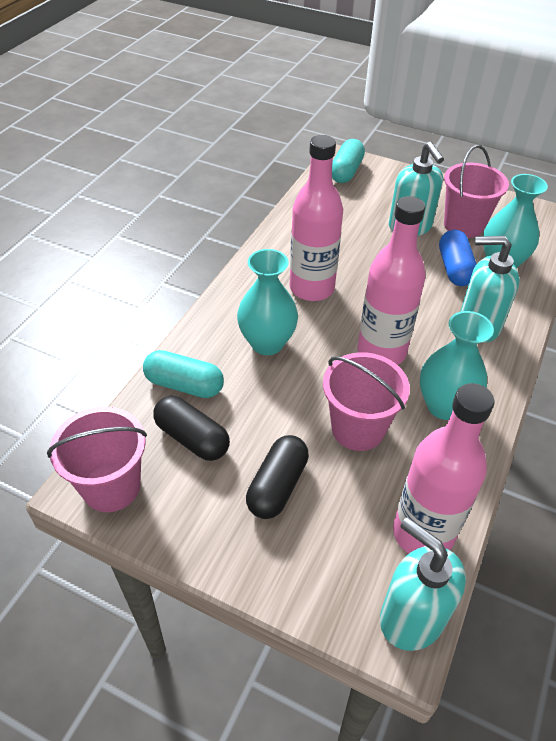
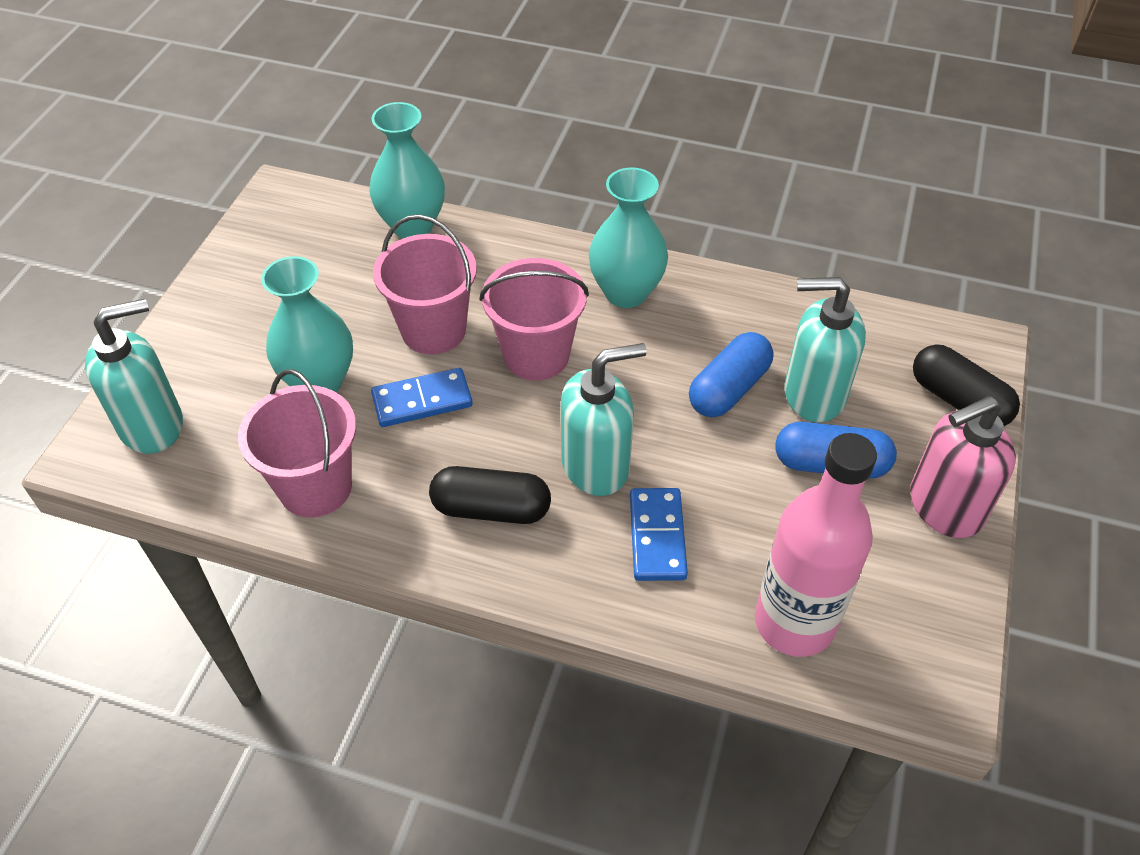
blue capsule: 1 -> 2
blue domino: 0 -> 2
pink bottle: 3 -> 1
pink soap dispenser: 0 -> 1
turquoise capsule: 2 -> 0

